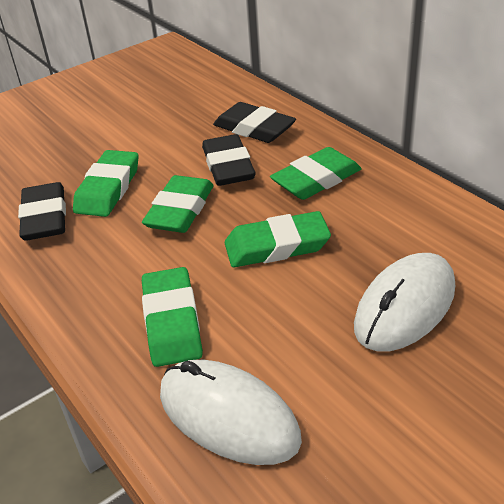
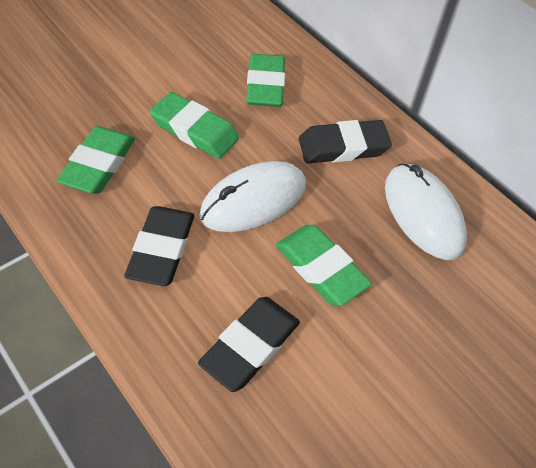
green eraser: 5 -> 4

